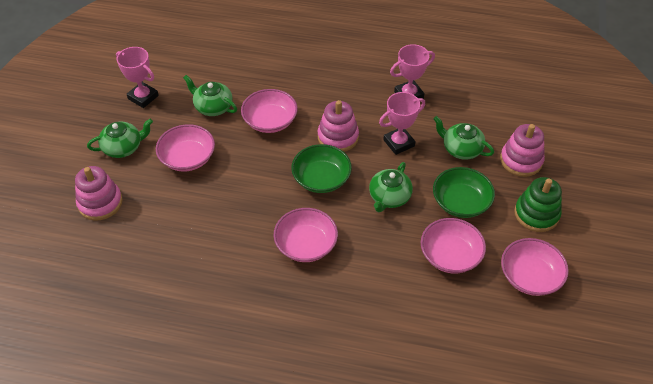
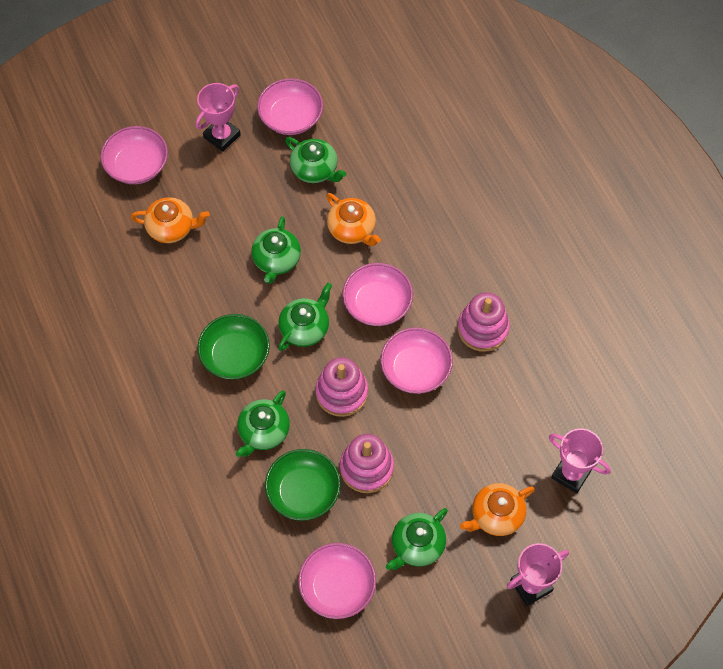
green stacking toy: 1 -> 0
green teapot: 4 -> 5
orange teapot: 0 -> 3

